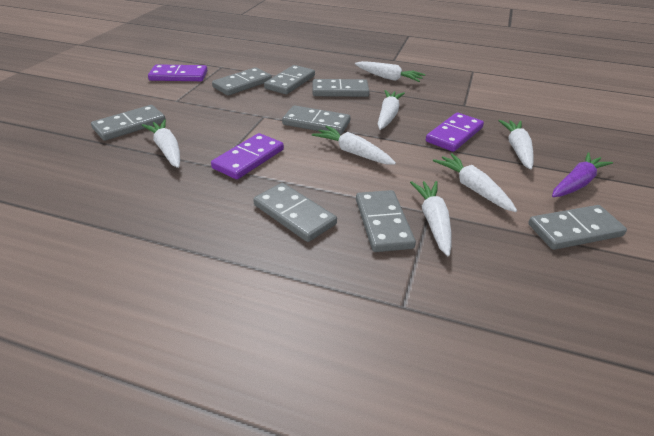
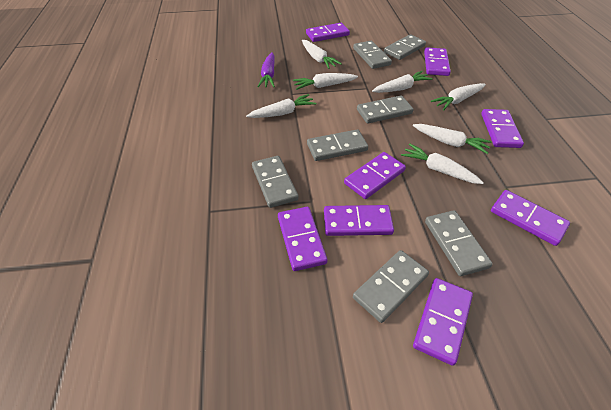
grey domino: 8 -> 7
purple domino: 3 -> 8

